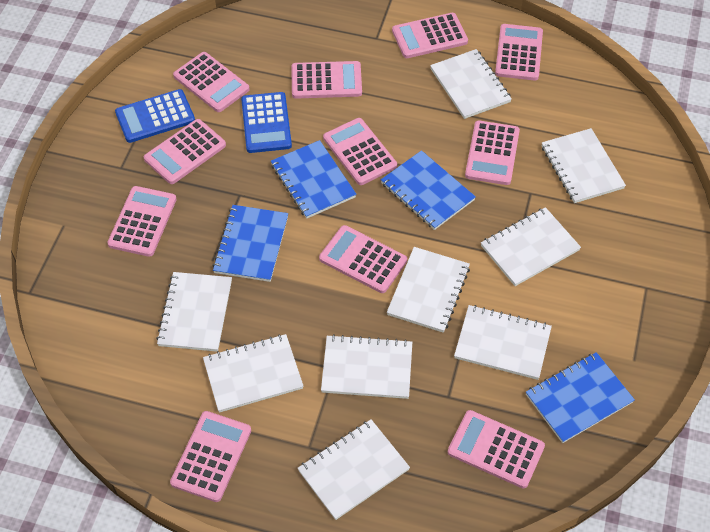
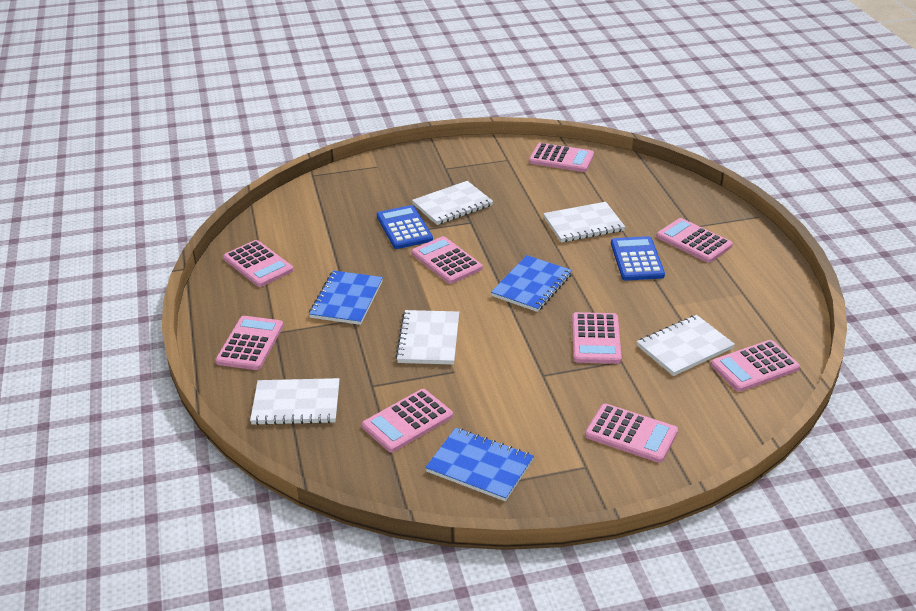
blue notebook: 4 -> 3
pink calculator: 11 -> 9
white notebook: 9 -> 5

